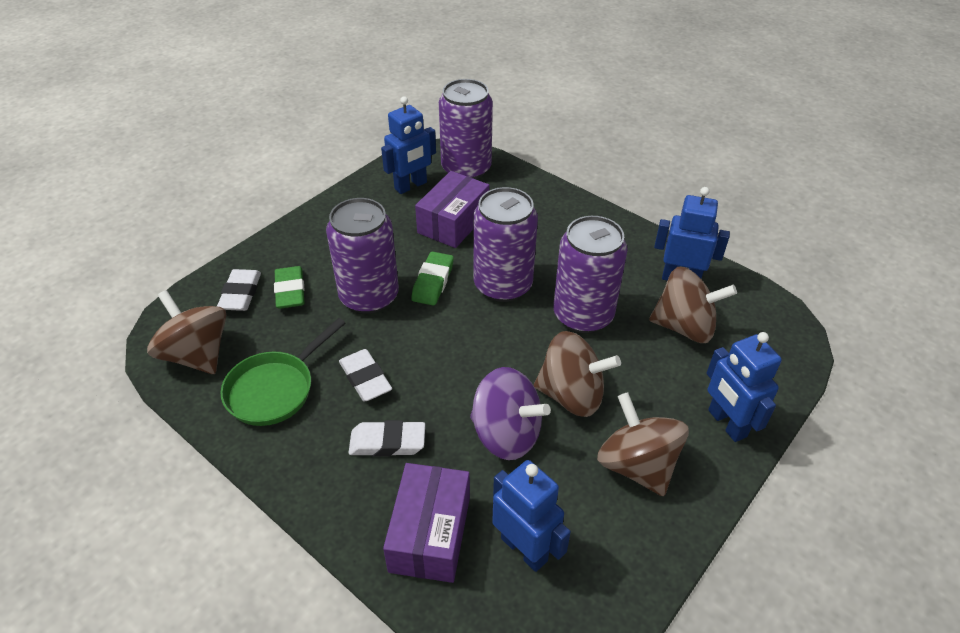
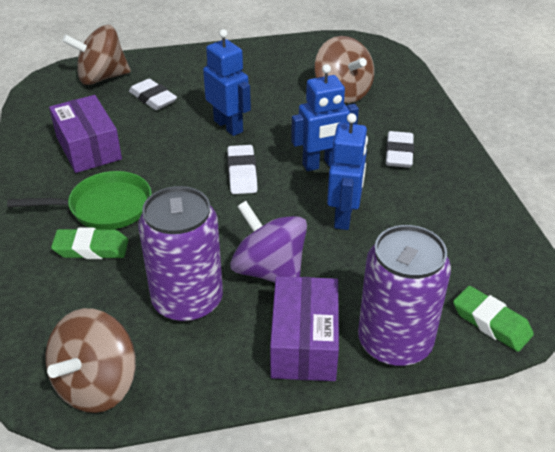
blue robot: 4 -> 3
brown spinning top: 4 -> 3
purple can: 4 -> 2

